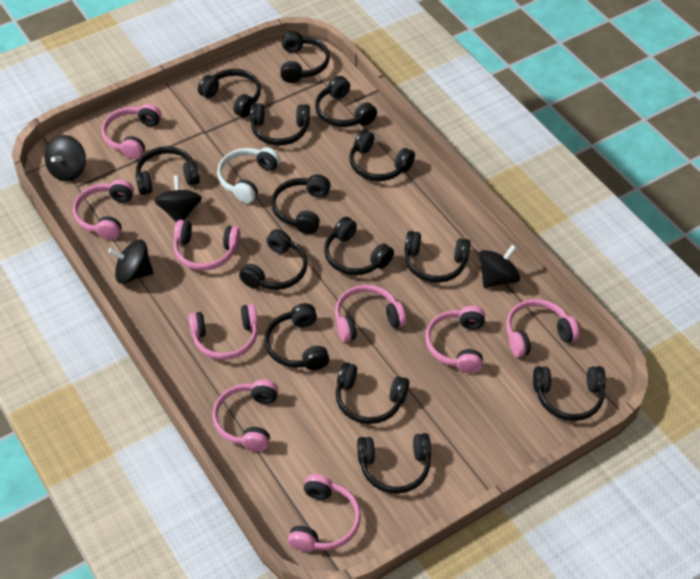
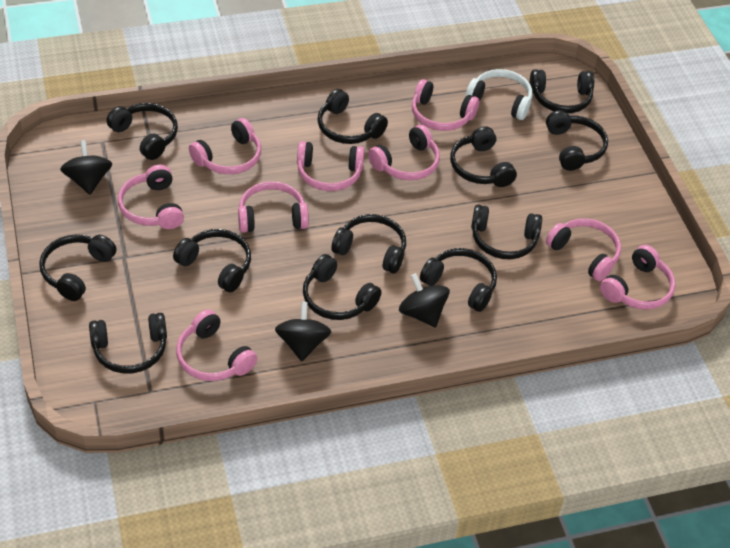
black headphones: 14 -> 12
black spinning top: 4 -> 3

